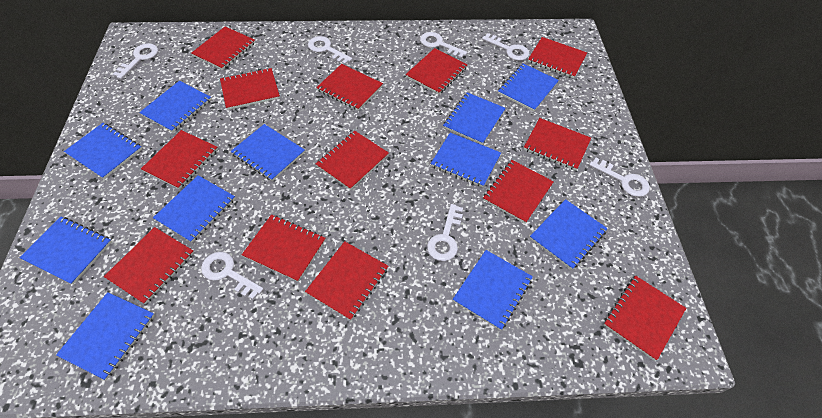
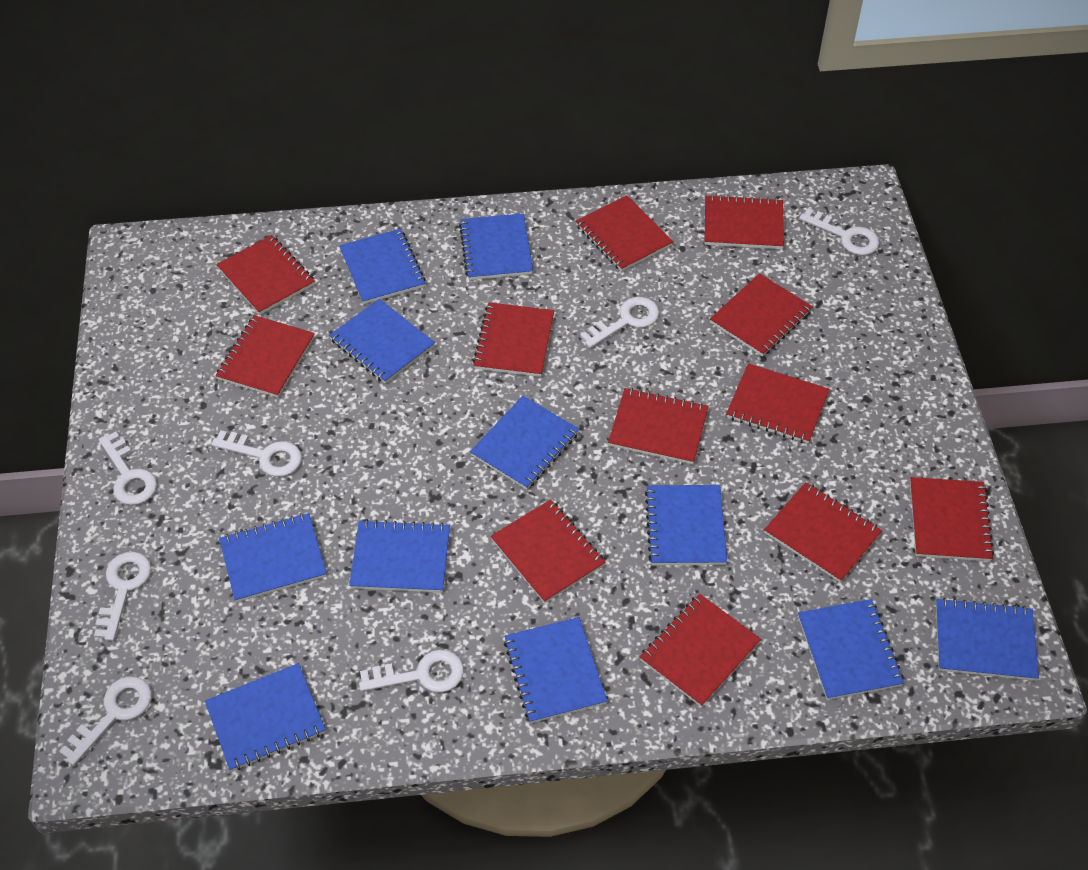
red notebook: 13 -> 12

